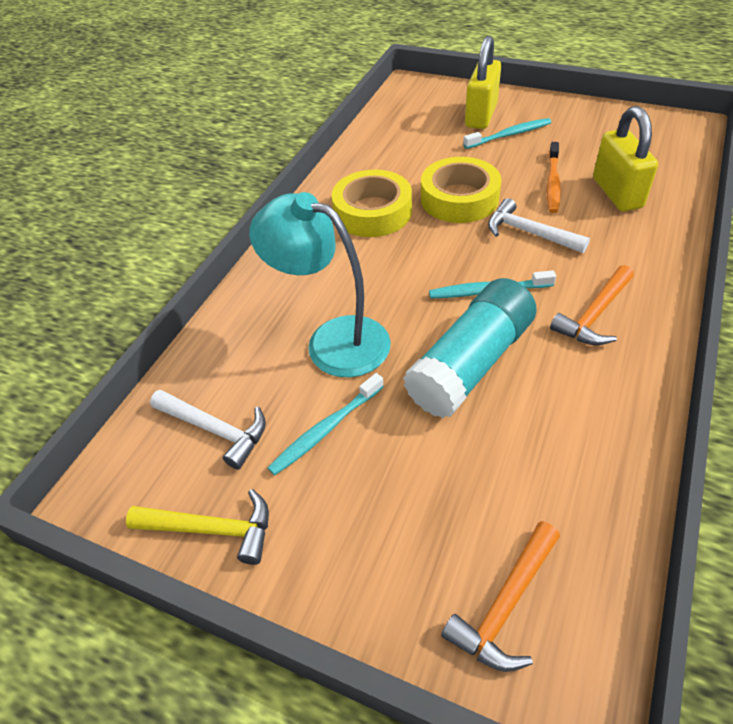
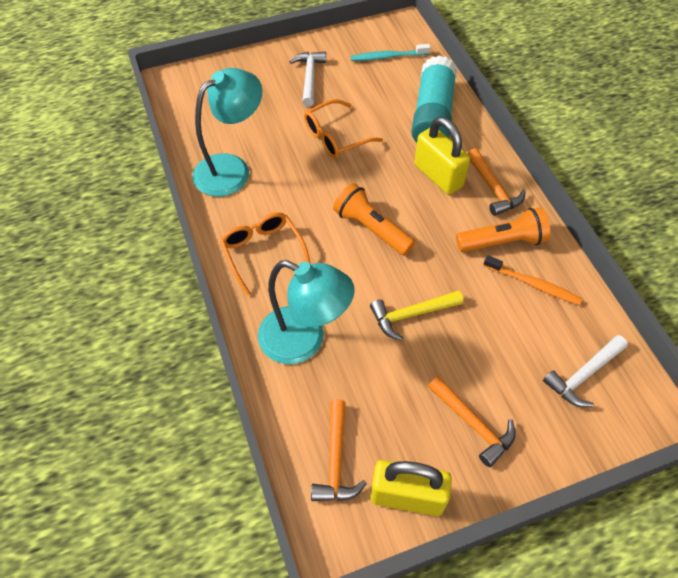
orange flashlight: 0 -> 2
orange glasses: 0 -> 2
orange hammer: 2 -> 3
turquoise lamp: 1 -> 2
turquoise toothbrush: 3 -> 1
yellow tape: 2 -> 0

